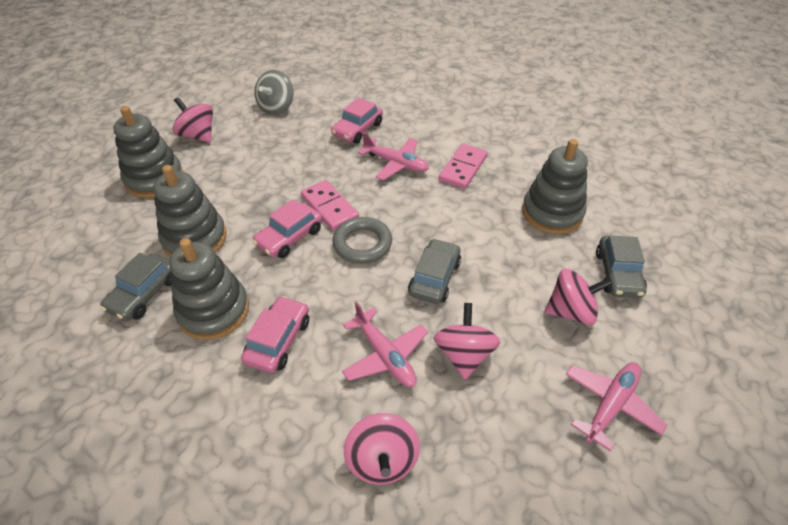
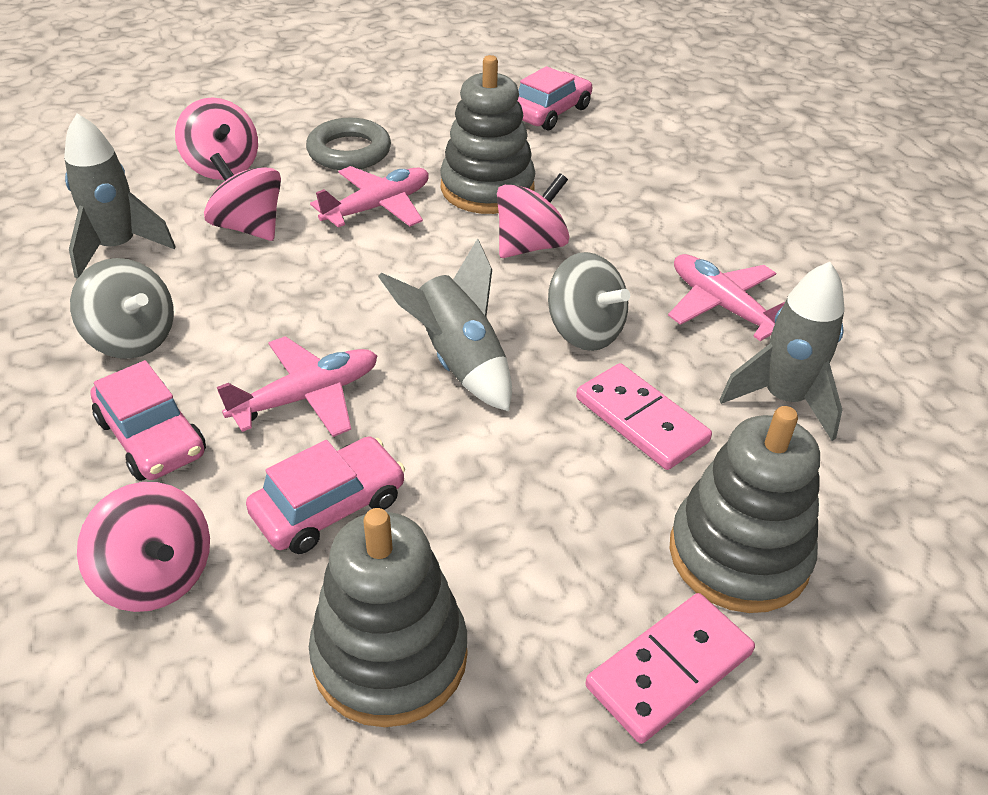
grey car: 3 -> 0
grey rocket: 0 -> 3
grey spinning top: 1 -> 2
grey stacking toy: 4 -> 3

